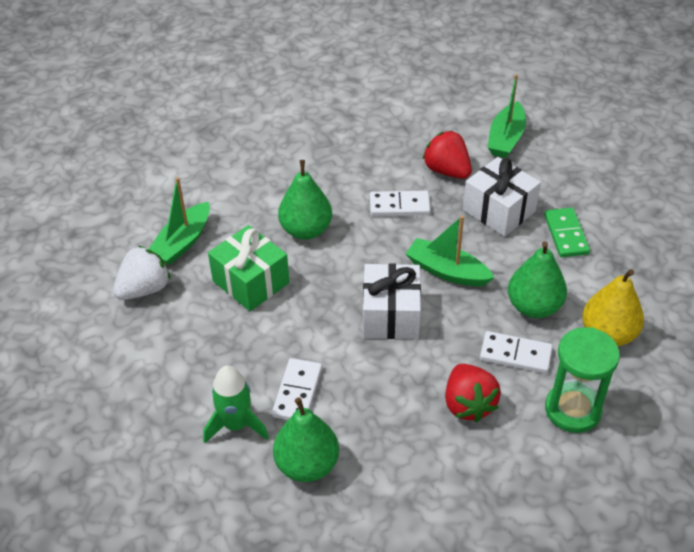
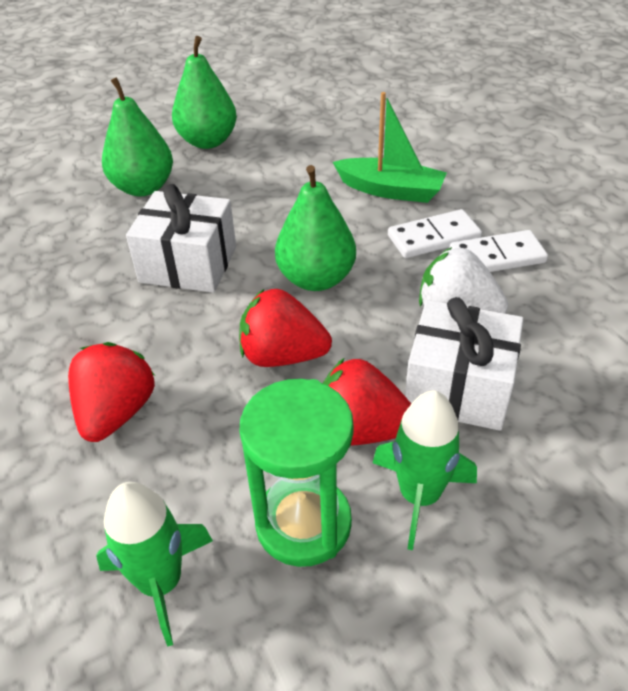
green boat: 3 -> 1
green domino: 1 -> 0
green gift: 1 -> 0
green rocket: 1 -> 2
red strawberry: 2 -> 3
white domino: 3 -> 2
yellow pear: 1 -> 0

